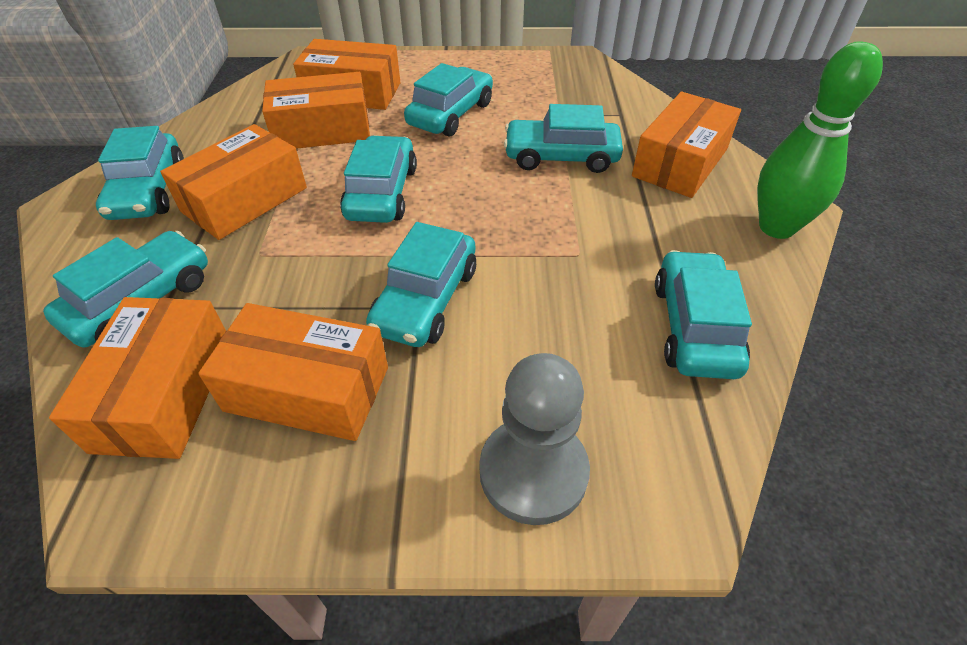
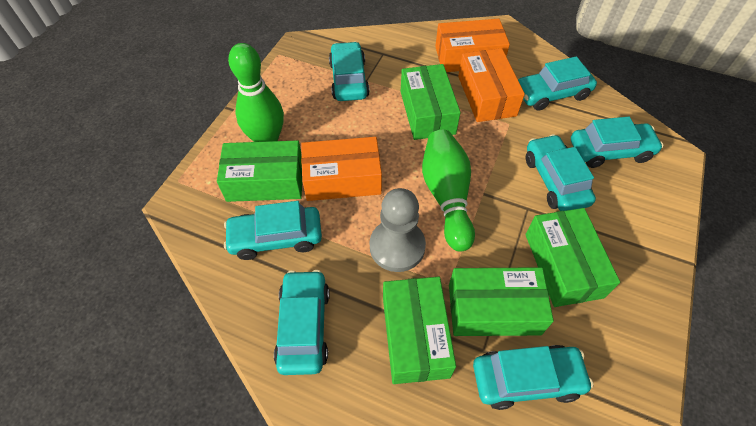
green bowling pin: 1 -> 2
green box: 0 -> 5
orange box: 6 -> 3

